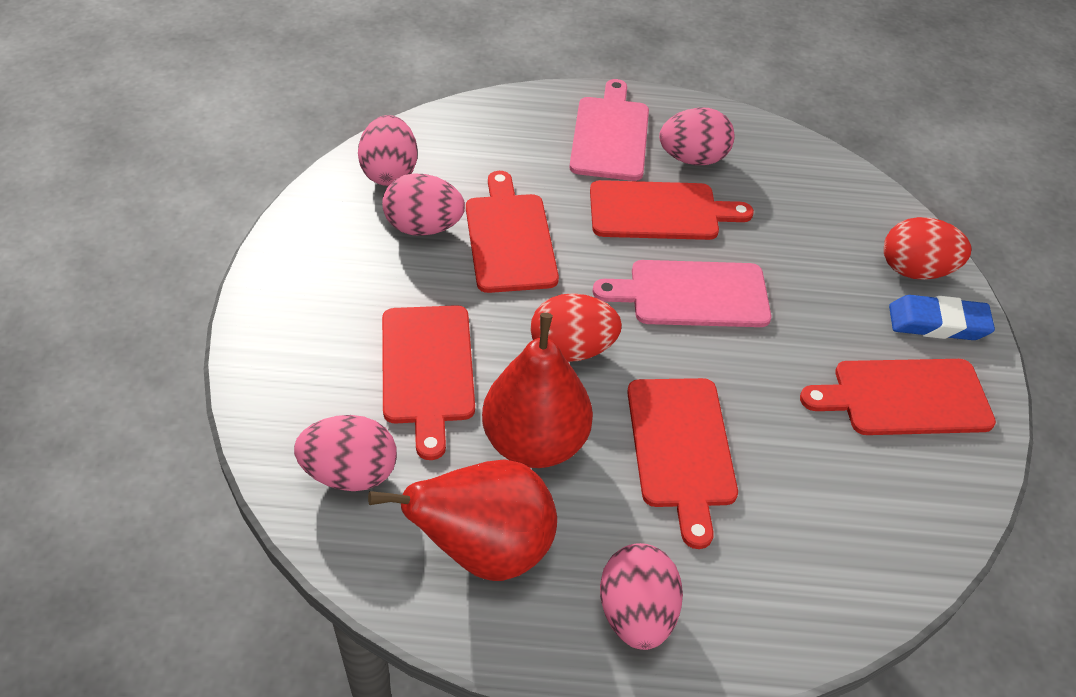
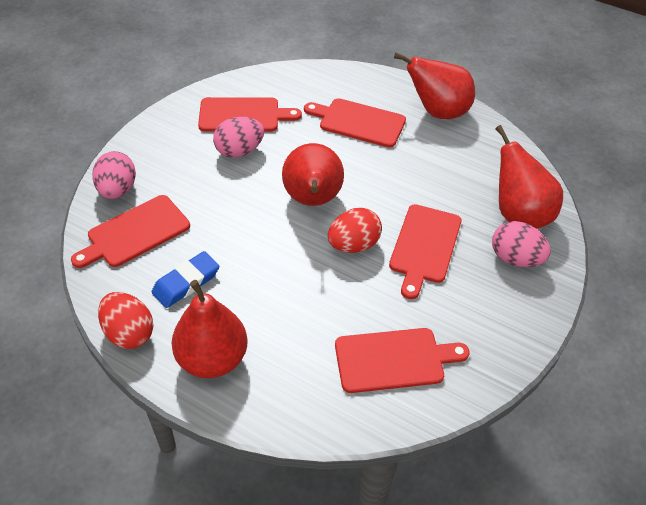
pink cutting board: 2 -> 0
pink egg: 5 -> 3
red pear: 2 -> 4

